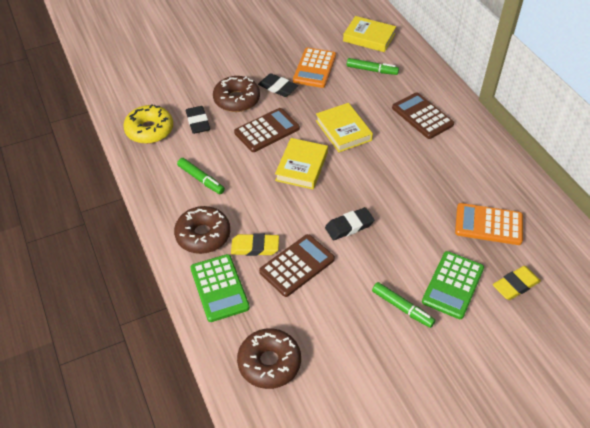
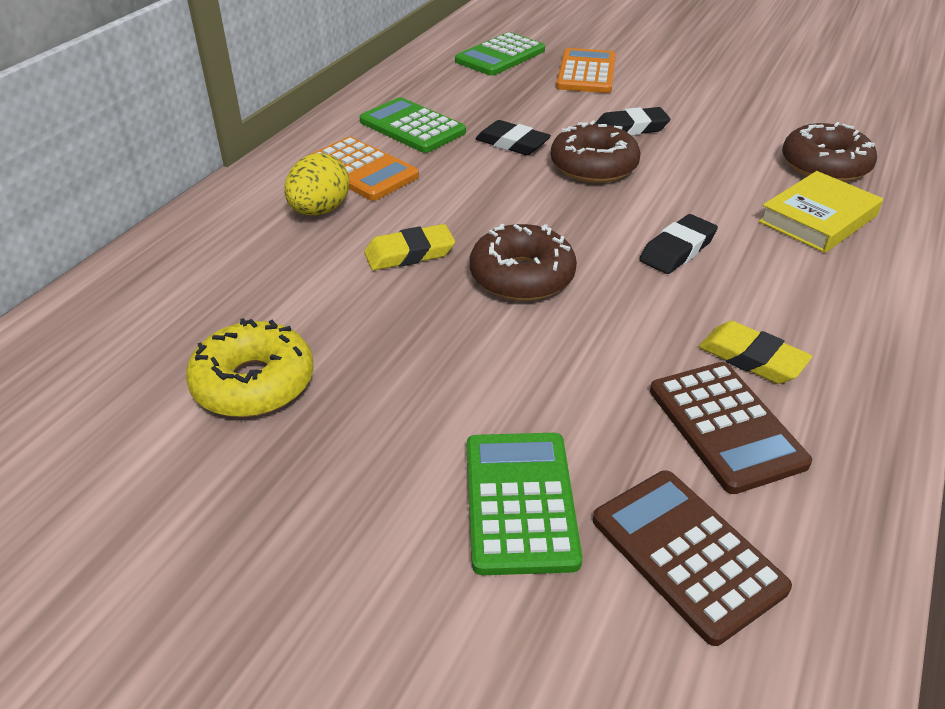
brown calculator: 3 -> 2
green calculator: 2 -> 3
green marker: 3 -> 0
yellow book: 3 -> 1
yellow egg: 0 -> 1

